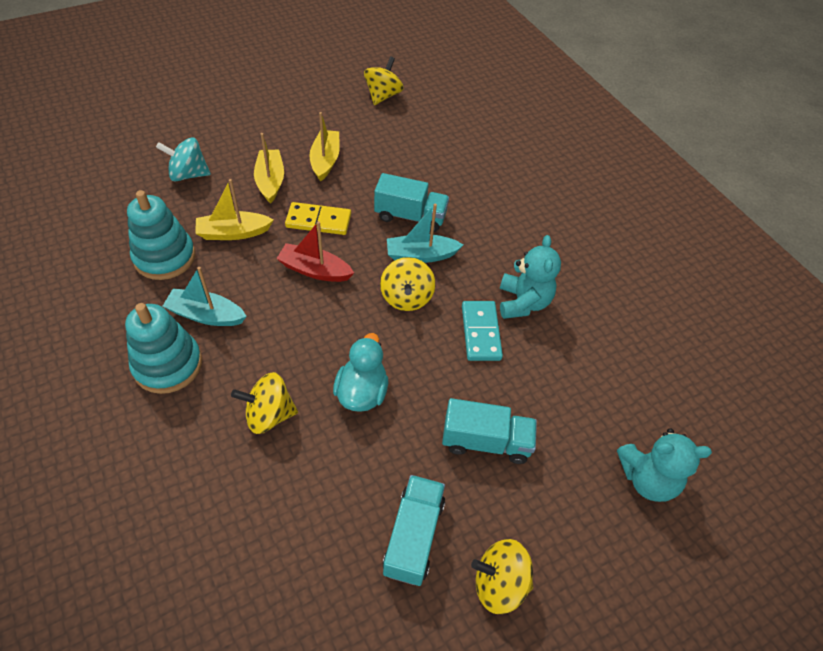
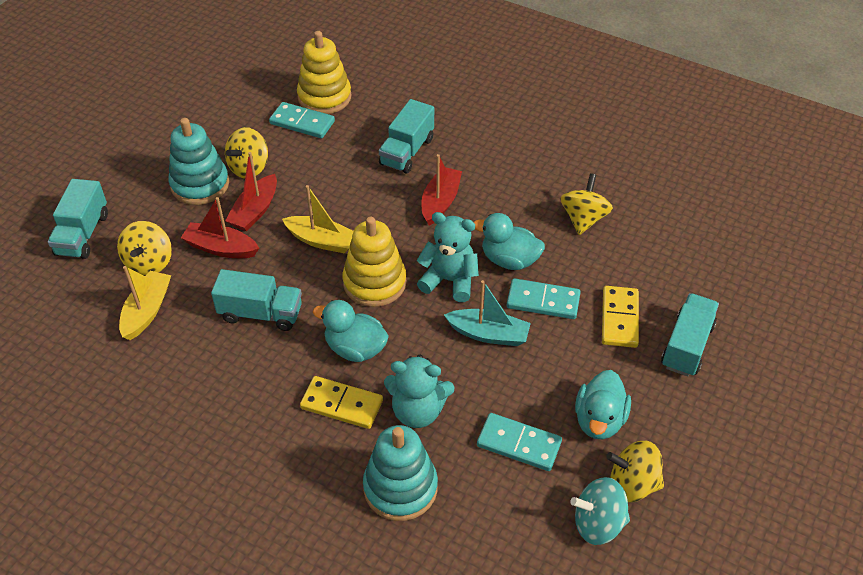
red boat: 1 -> 3
turquoise boat: 2 -> 1
turquoise domino: 1 -> 3
turquoise duck: 1 -> 3
turquoise truck: 3 -> 4
yellow boat: 3 -> 2
yellow domino: 1 -> 2
yellow stacking toy: 0 -> 2

